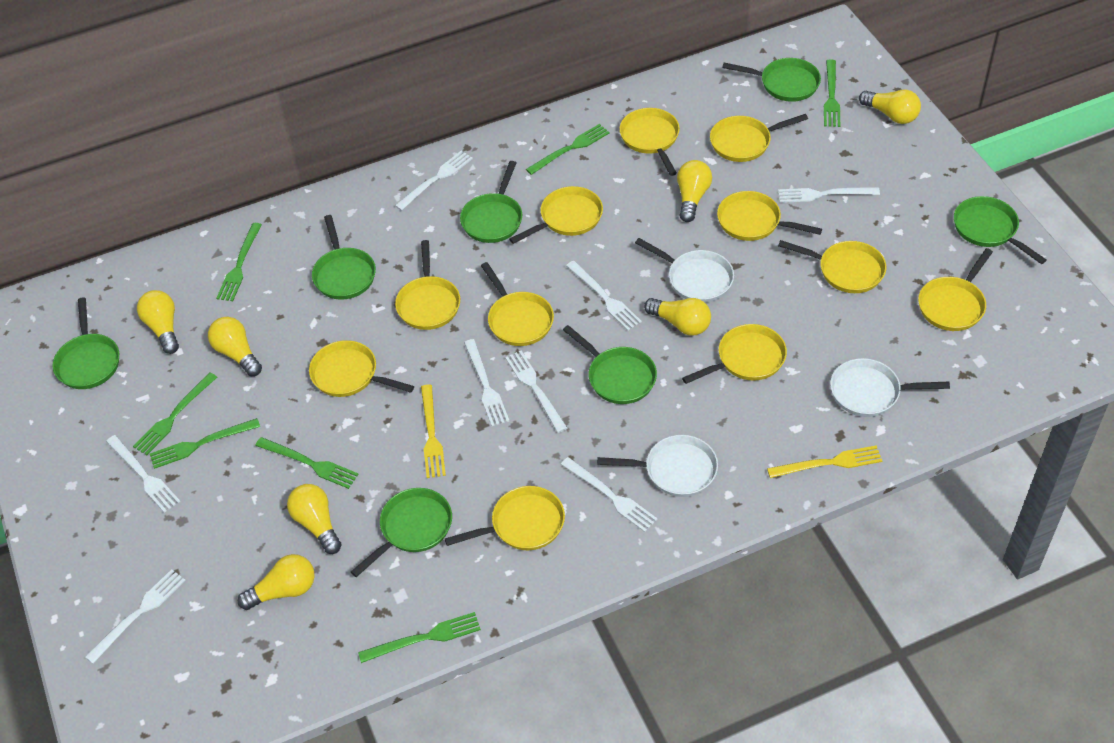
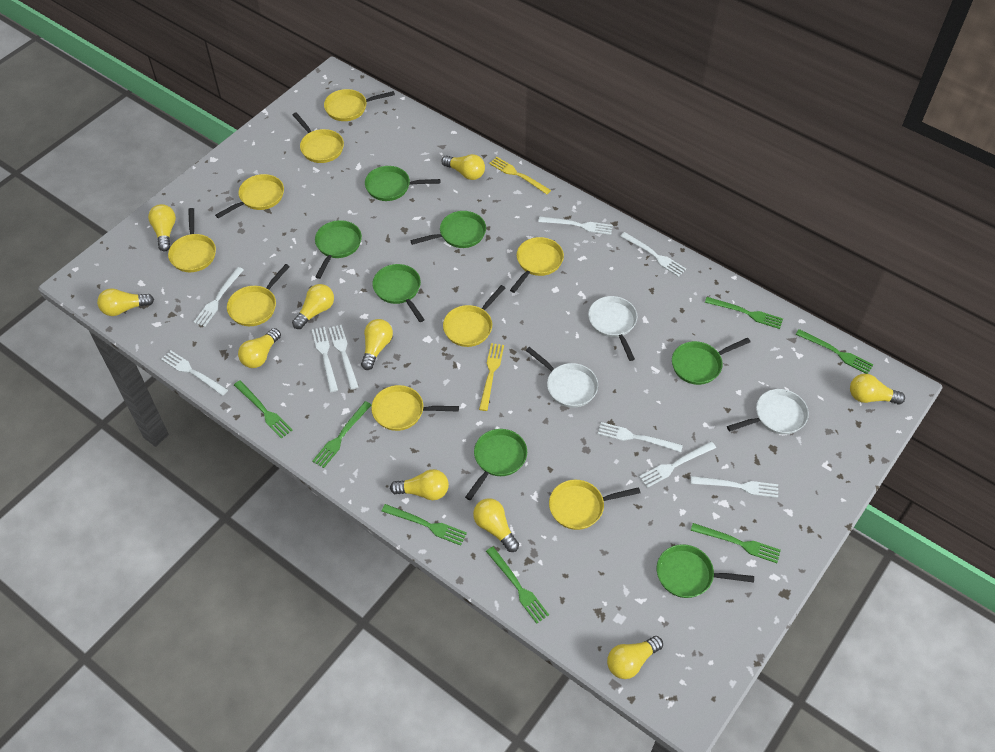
white fork: 8 -> 9
yellow light bulb: 7 -> 10
yellow pan: 11 -> 9

